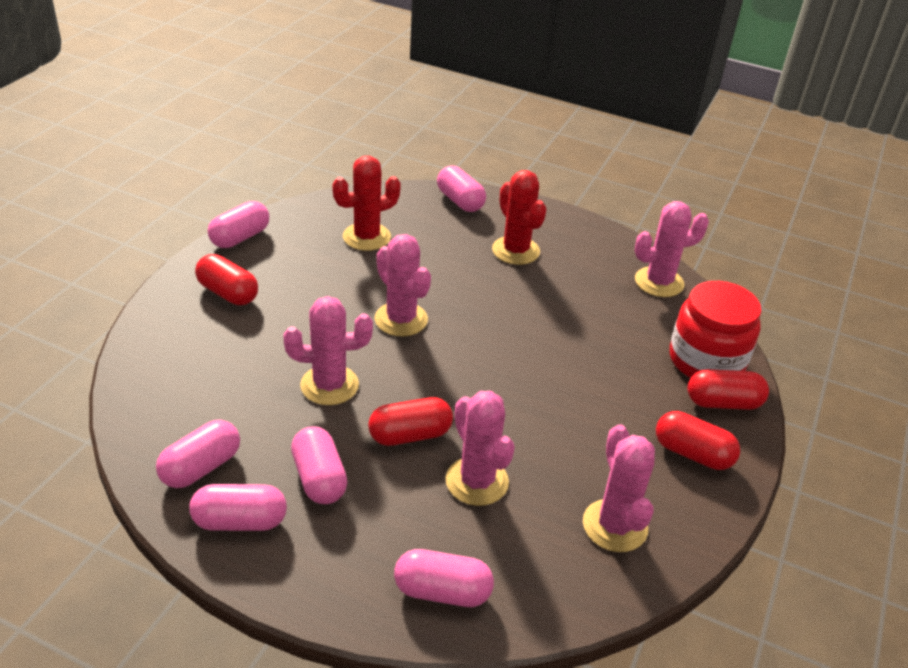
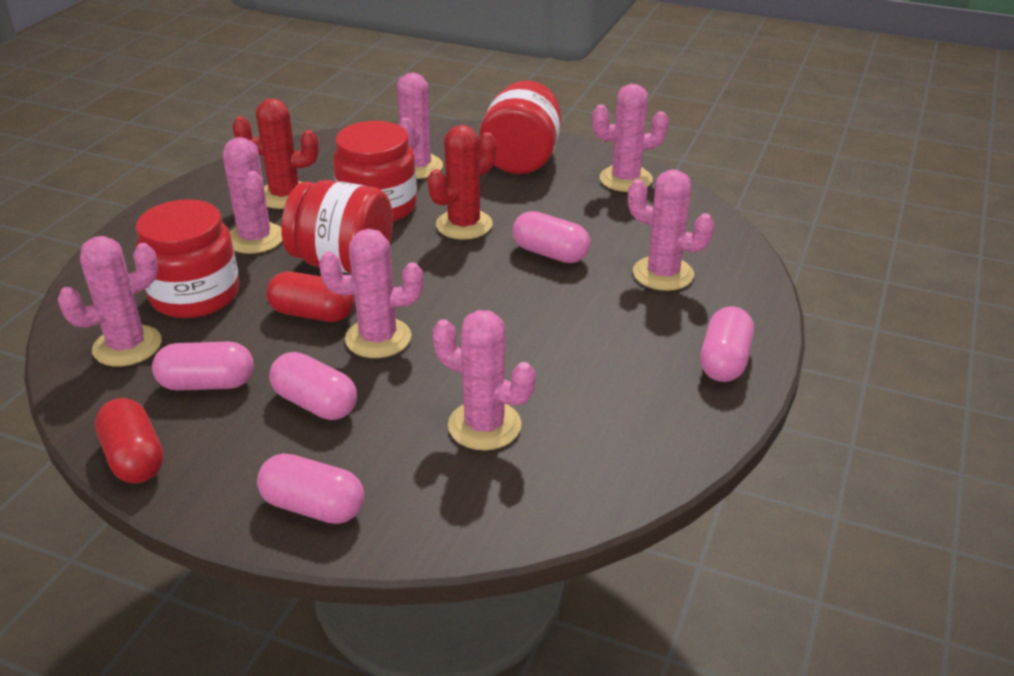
pink cactus: 5 -> 7
pink capsule: 6 -> 5
red capsule: 4 -> 2
red jar: 1 -> 4

